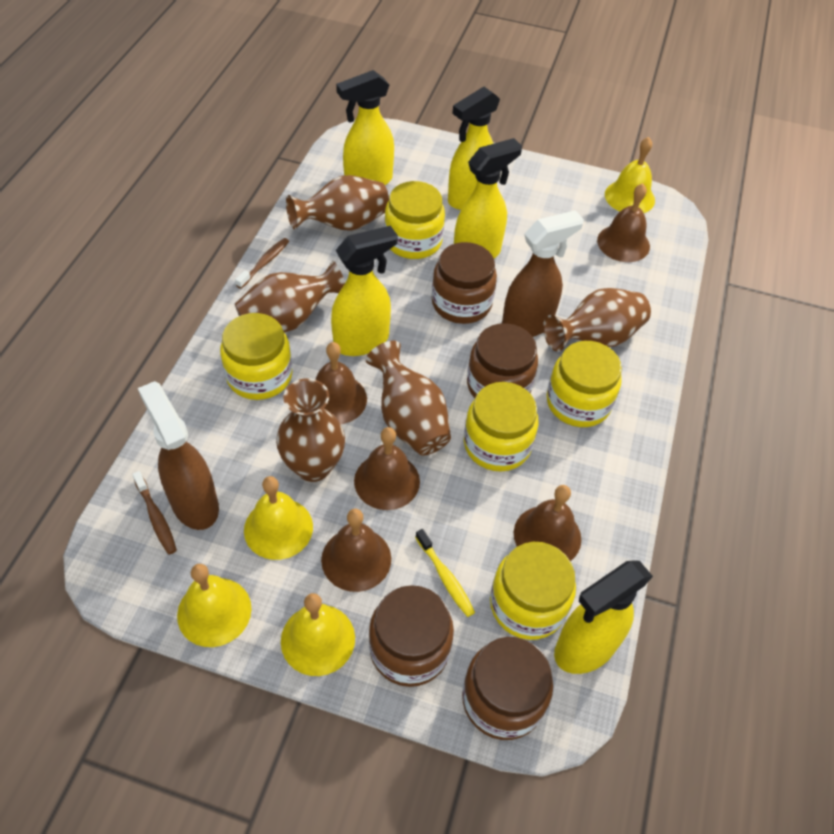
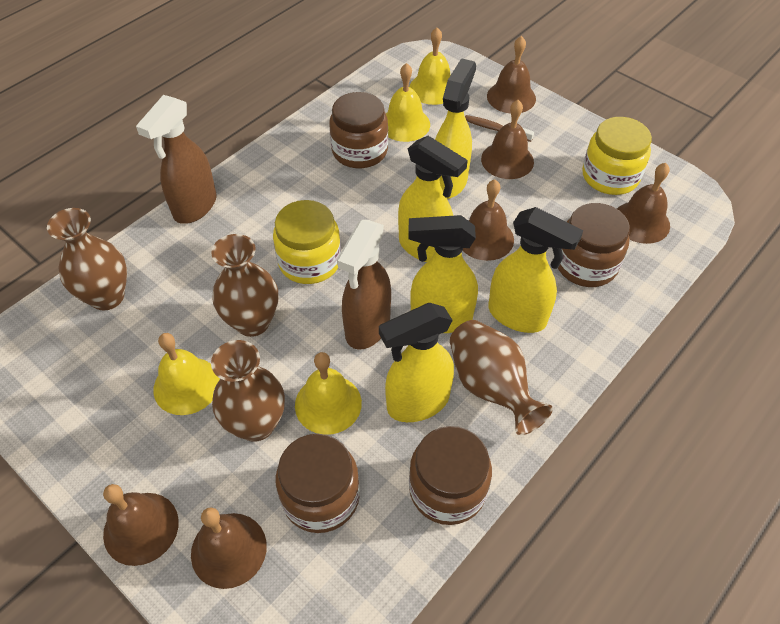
brown bell: 5 -> 6
brown toothbrush: 2 -> 1
brown vase: 5 -> 4
yellow jar: 5 -> 2
yellow toothbrush: 1 -> 0

